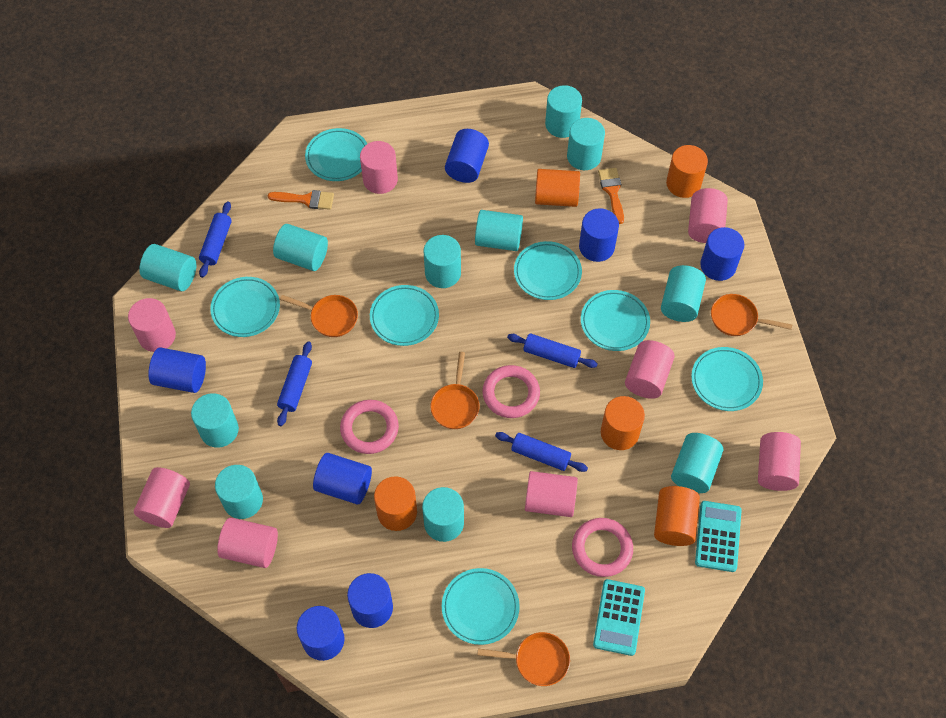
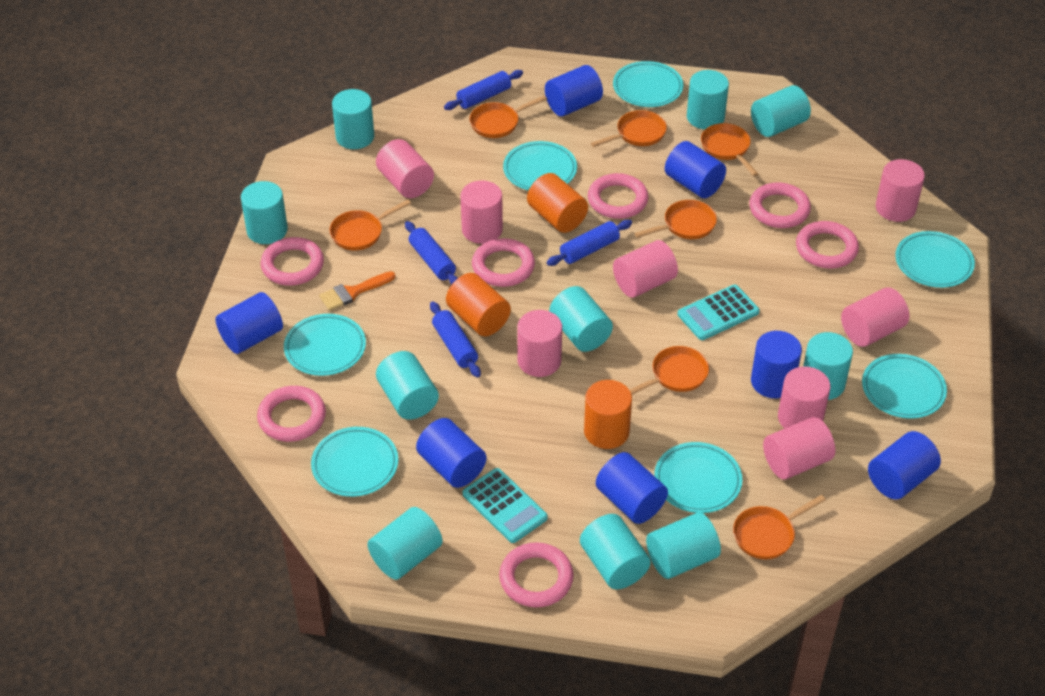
orange brush: 2 -> 1
orange cylinder: 5 -> 3
orange pan: 4 -> 7
pink ring: 3 -> 7
turquoise cylinder: 11 -> 10

